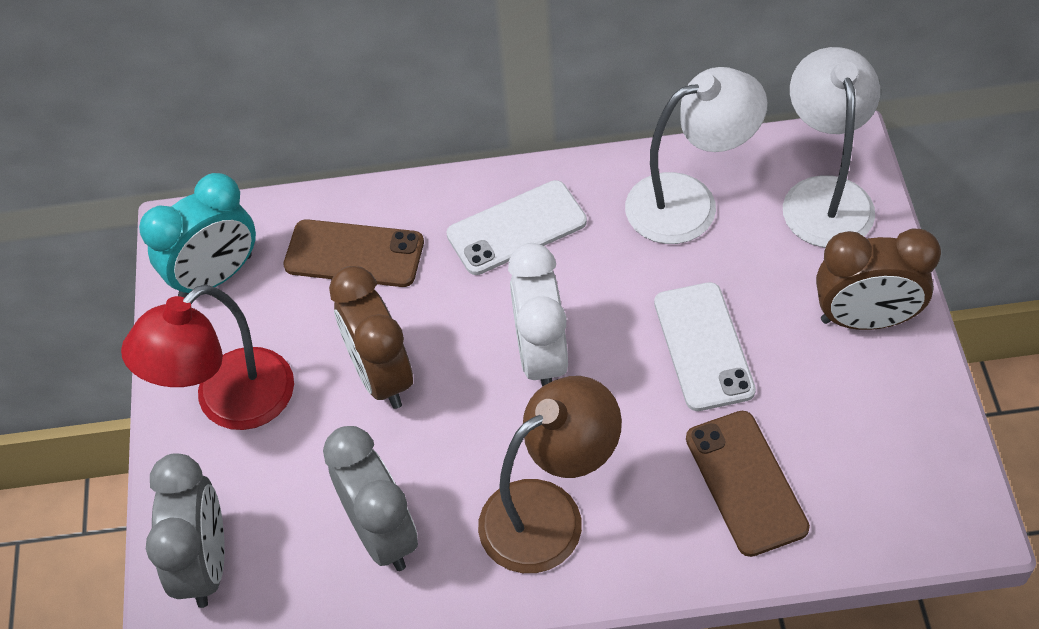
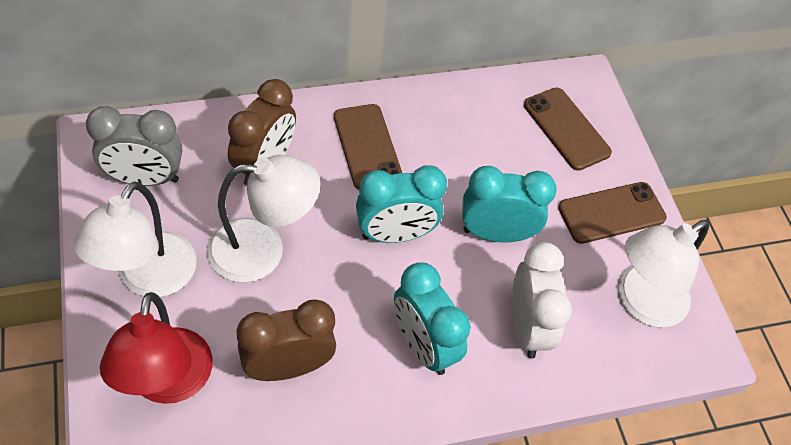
brown lamp: 1 -> 0
brown phone: 2 -> 3
grey clock: 2 -> 1
turquoise clock: 1 -> 3
white lamp: 2 -> 3
white phone: 2 -> 0

